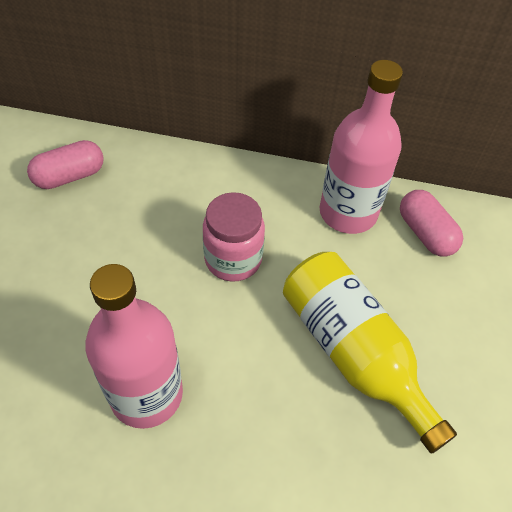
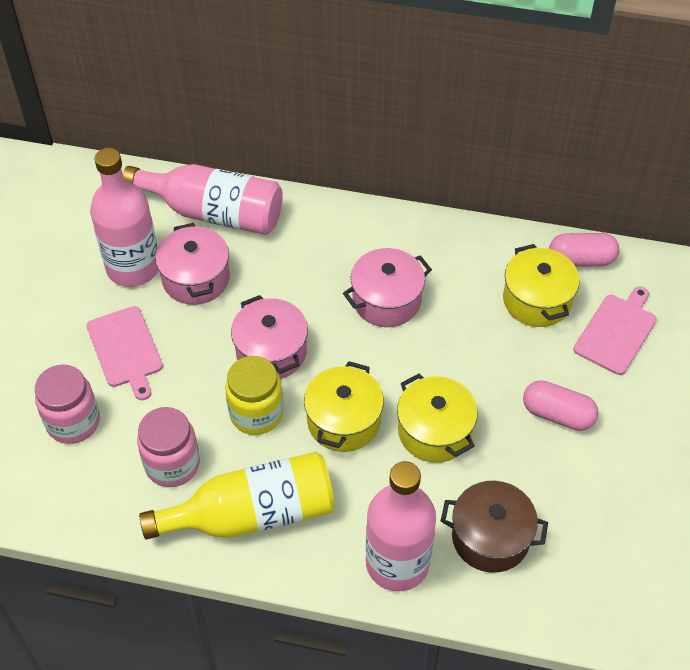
brown pot: 0 -> 1
pink bottle: 2 -> 3
pink cutting board: 0 -> 2
pink jar: 1 -> 2
pink pot: 0 -> 3
yellow jar: 0 -> 1
yellow pot: 0 -> 3

